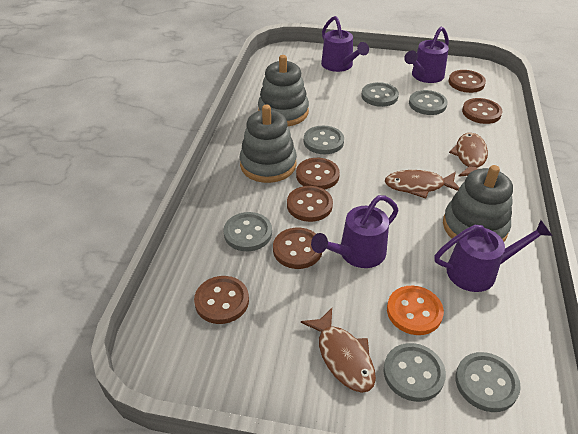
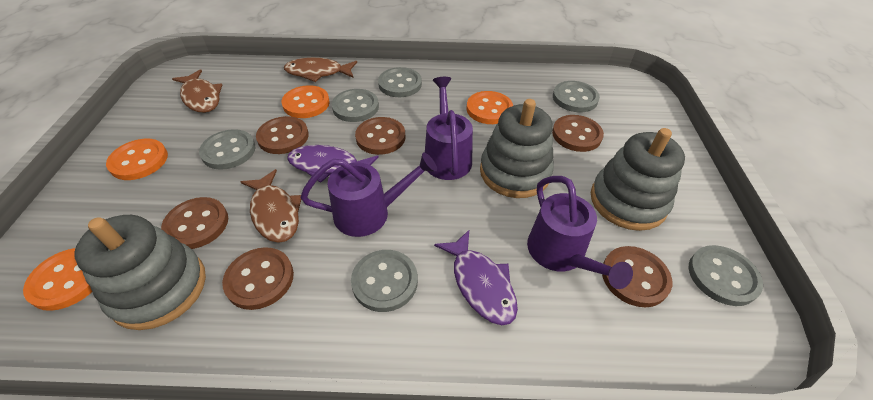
orange button: 1 -> 4
purple fish: 0 -> 2
purple watering can: 4 -> 3

